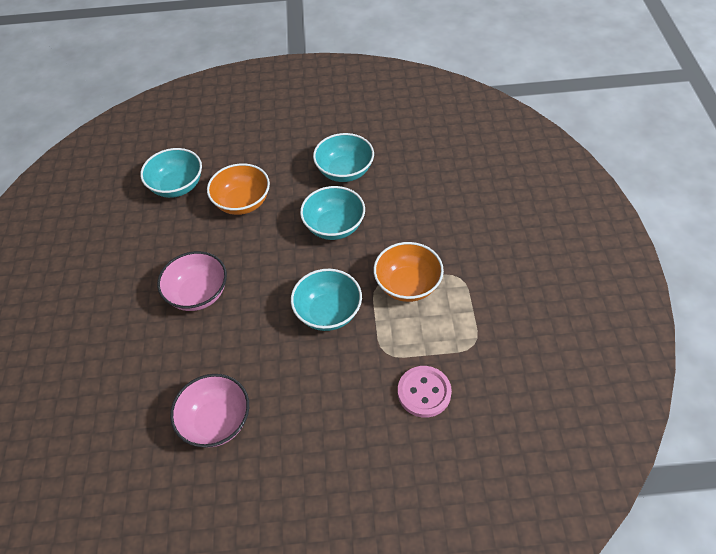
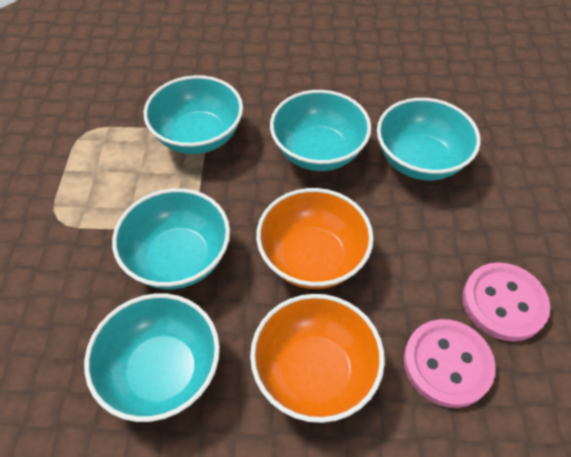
pink bowl: 2 -> 0
pink button: 1 -> 2
turquoise bowl: 4 -> 5

